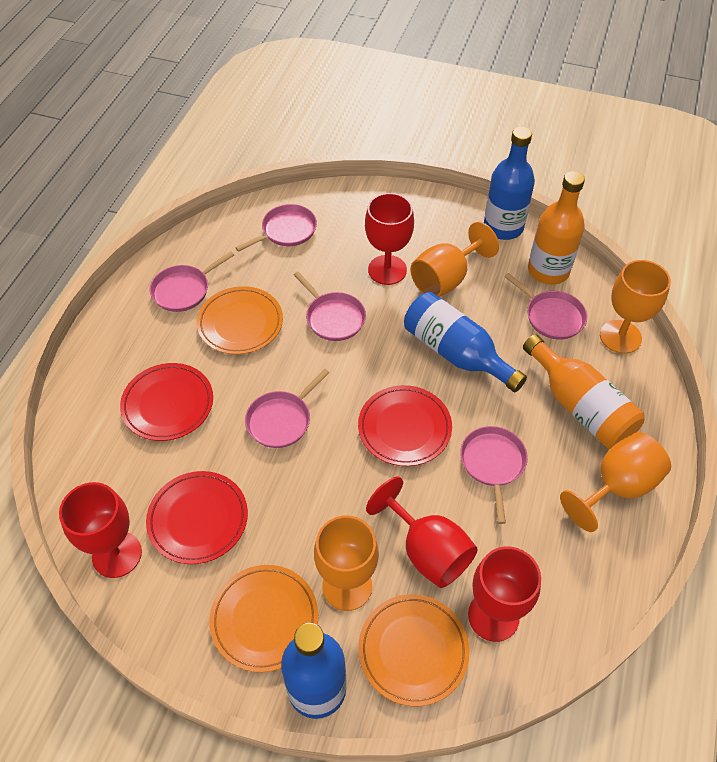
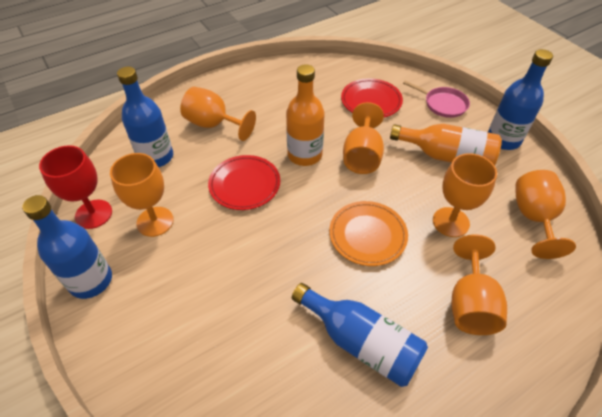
blue bottle: 3 -> 4
orange goblet: 4 -> 6
orange plate: 3 -> 1
pink pan: 6 -> 1
red goblet: 4 -> 1
red plate: 3 -> 2

